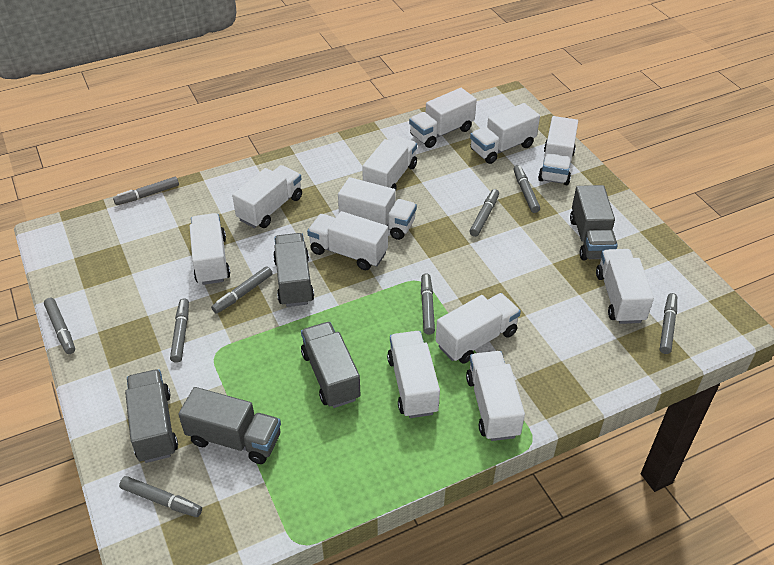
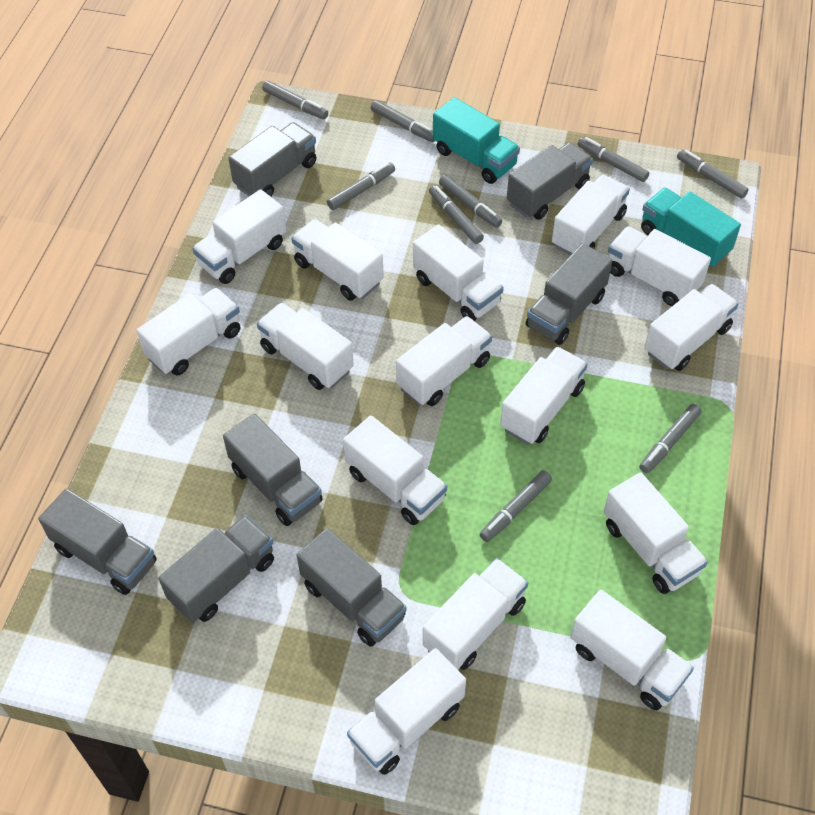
grey truck: 5 -> 7
turquoise truck: 0 -> 2
white truck: 12 -> 15

